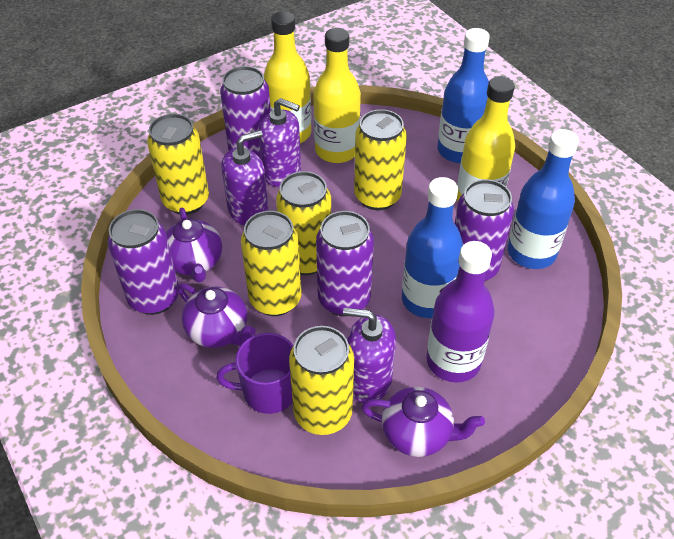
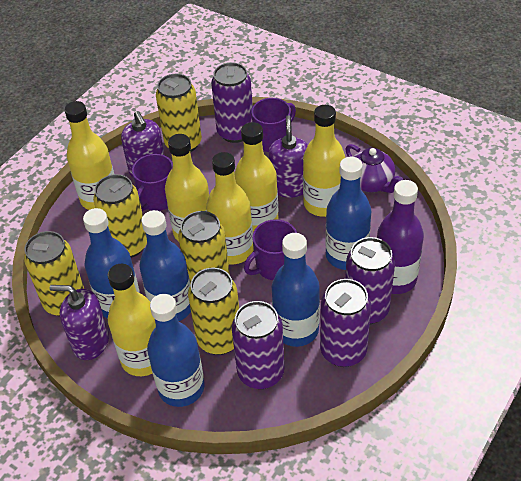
blue bottle: 3 -> 5
purple mug: 1 -> 3
purple teapot: 3 -> 1
yellow bottle: 3 -> 6

